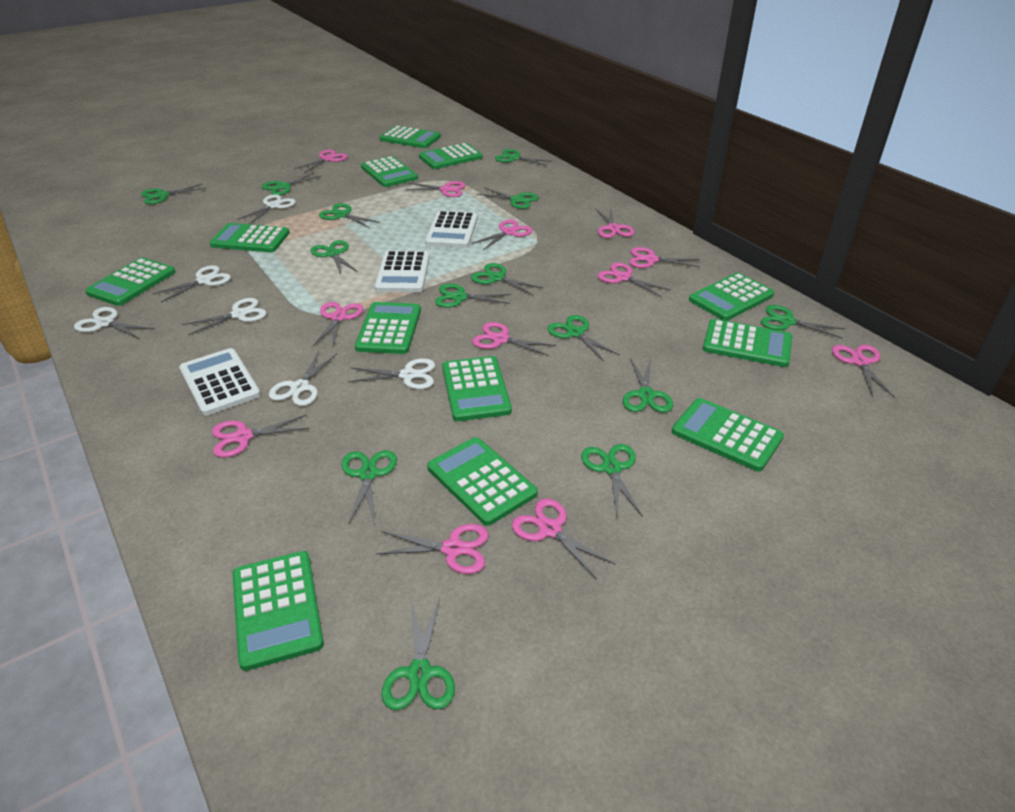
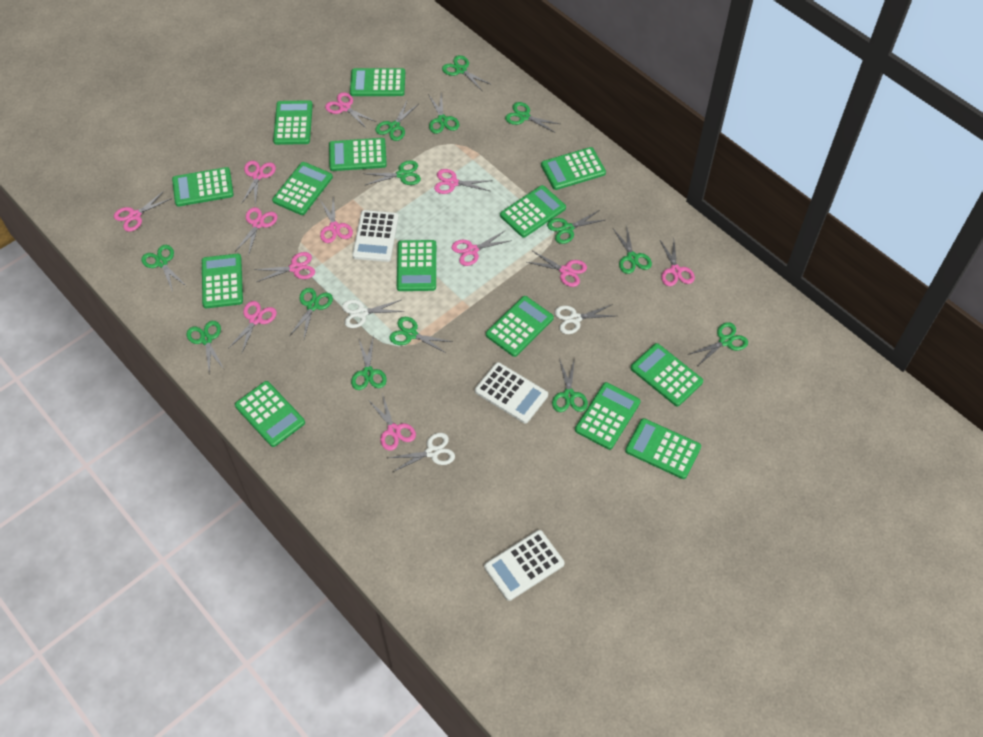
green calculator: 12 -> 14
white scissors: 6 -> 3

